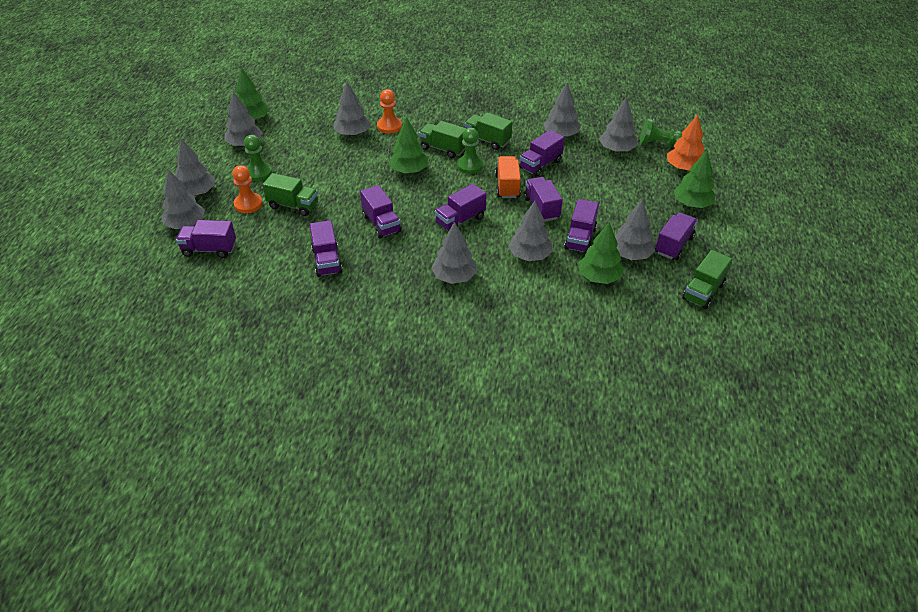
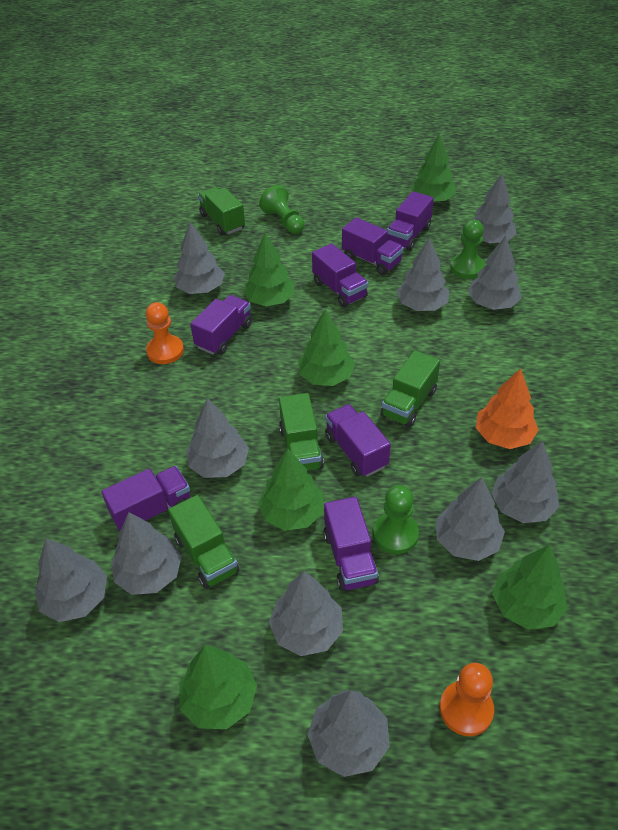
green tree: 4 -> 6
grey tree: 9 -> 11
orange truck: 1 -> 0
purple truck: 8 -> 7

